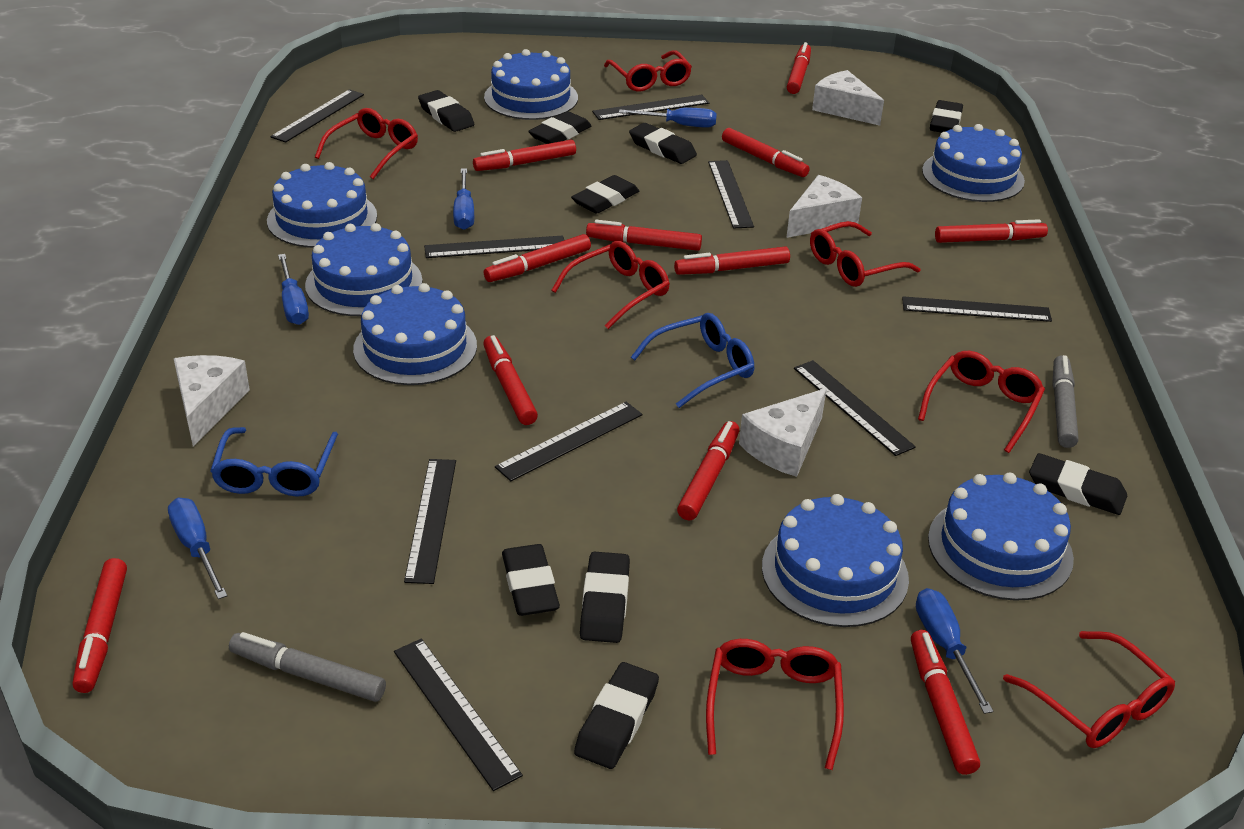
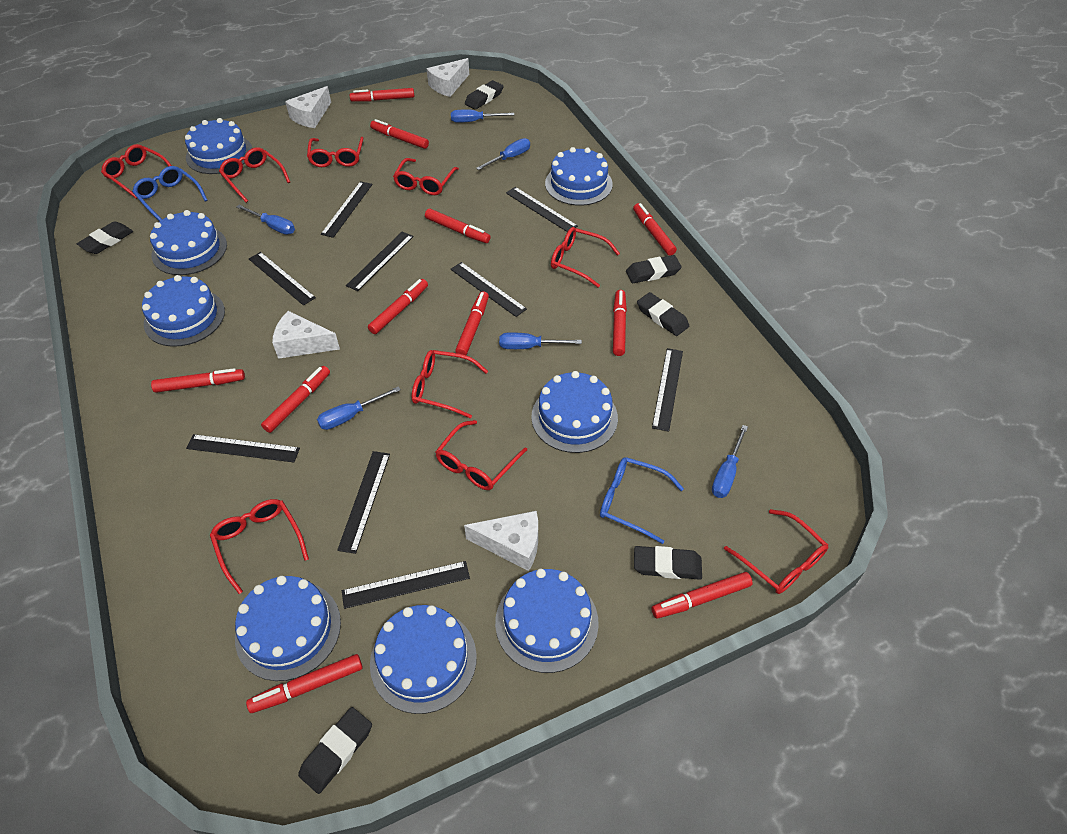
black eraser: 9 -> 6
blue cake: 7 -> 8
blue screwdriver: 5 -> 6
grey marker: 2 -> 0
red glasses: 7 -> 9

